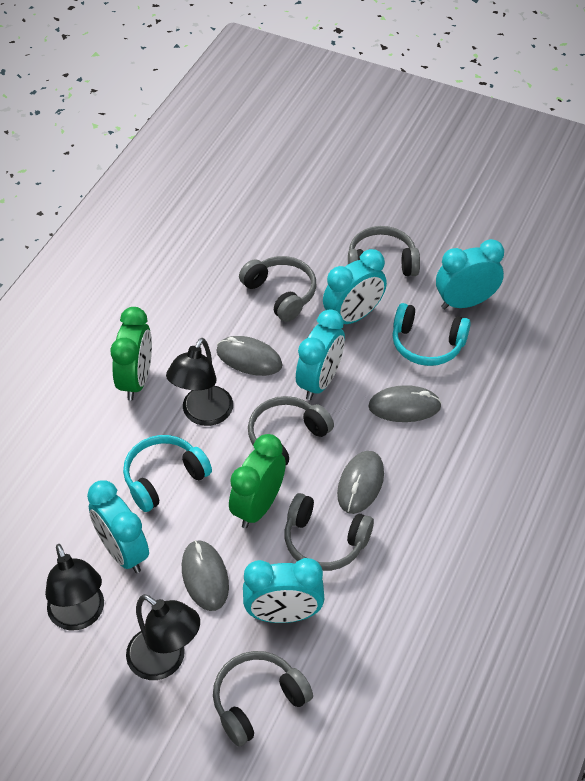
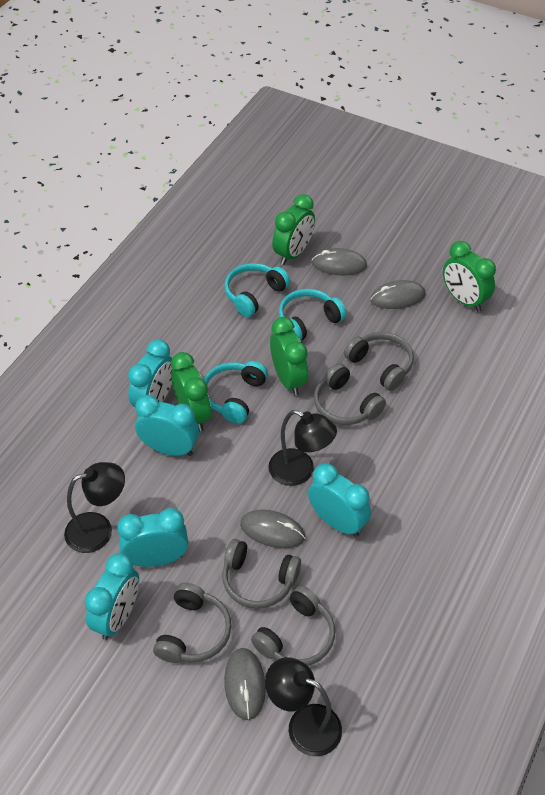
green clock: 2 -> 4
turquoise headphones: 2 -> 3

